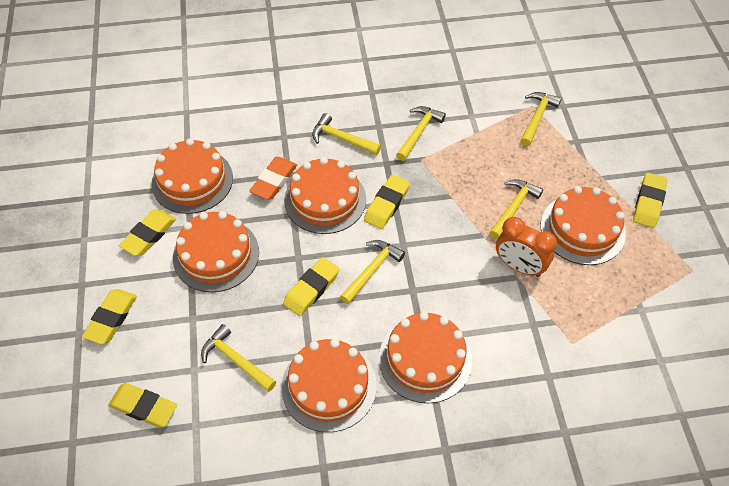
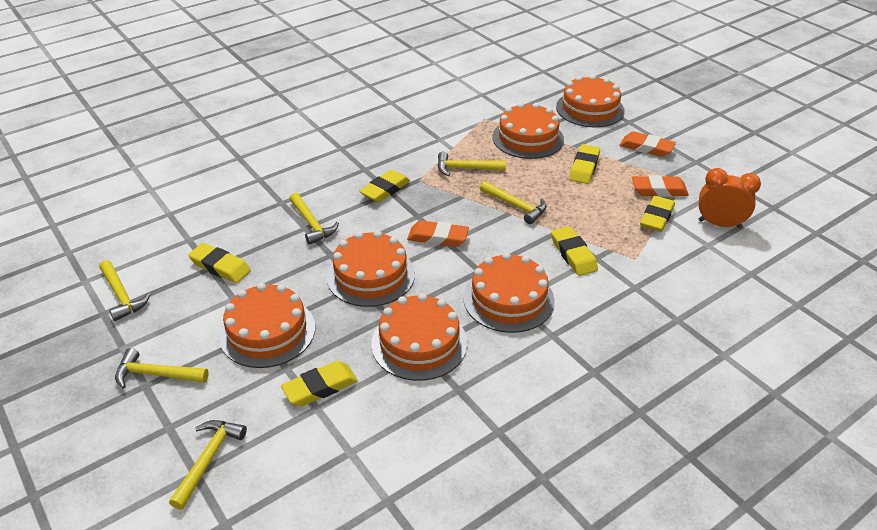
orange eraser: 1 -> 3

